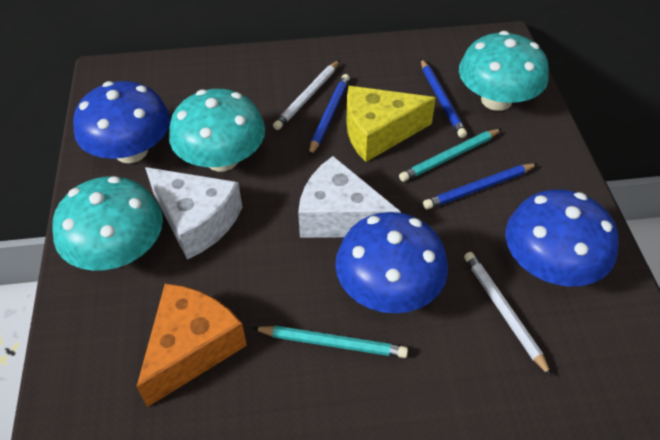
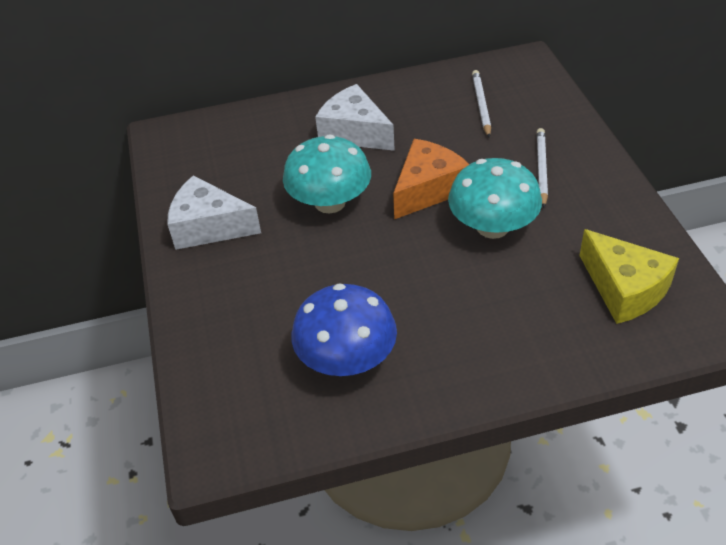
blue mushroom: 3 -> 1
blue pencil: 3 -> 0
turquoise mushroom: 3 -> 2
turquoise pencil: 2 -> 0

